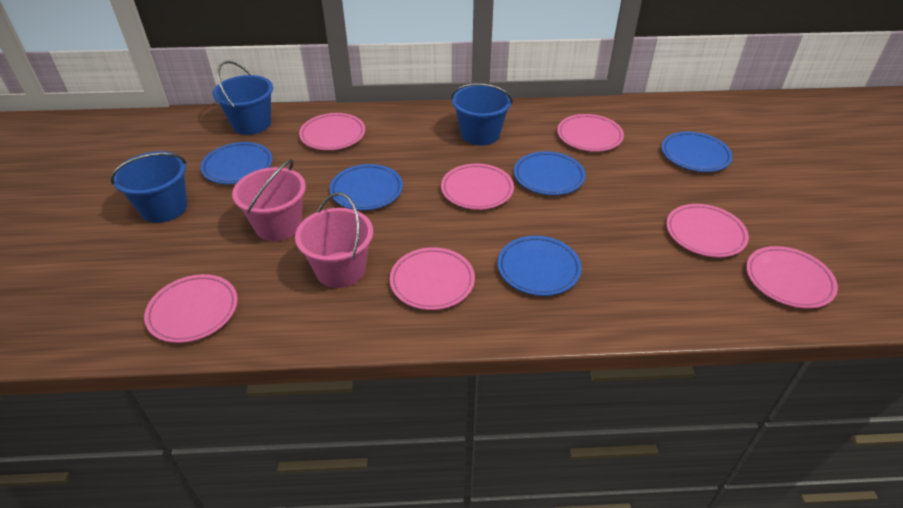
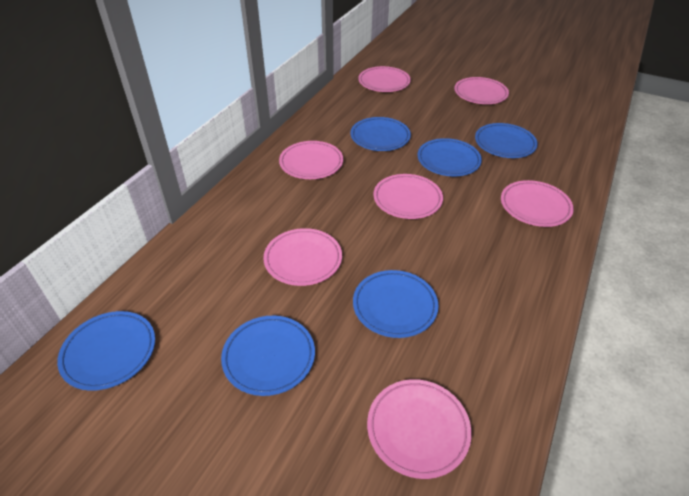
blue bucket: 3 -> 0
blue plate: 5 -> 6
pink bucket: 2 -> 0

